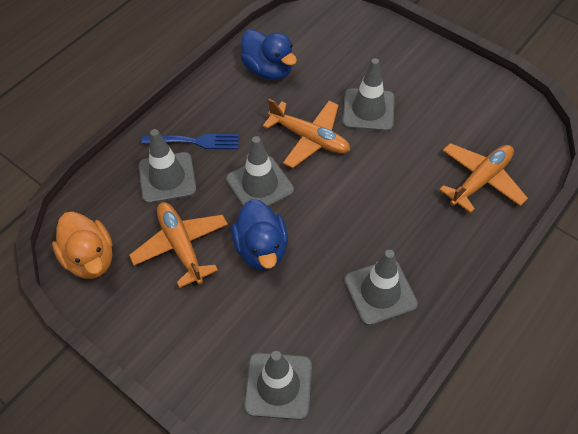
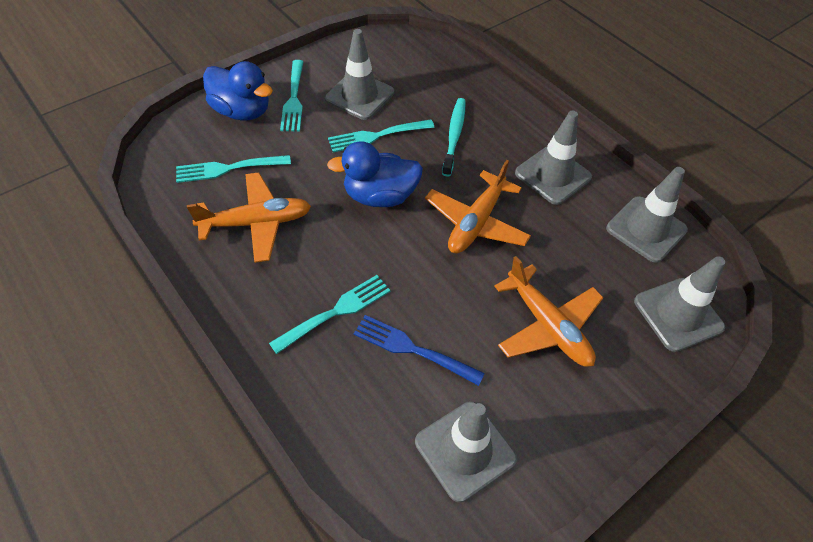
orange duck: 1 -> 0
turquoise fork: 0 -> 4
turquoise toothbrush: 0 -> 1

